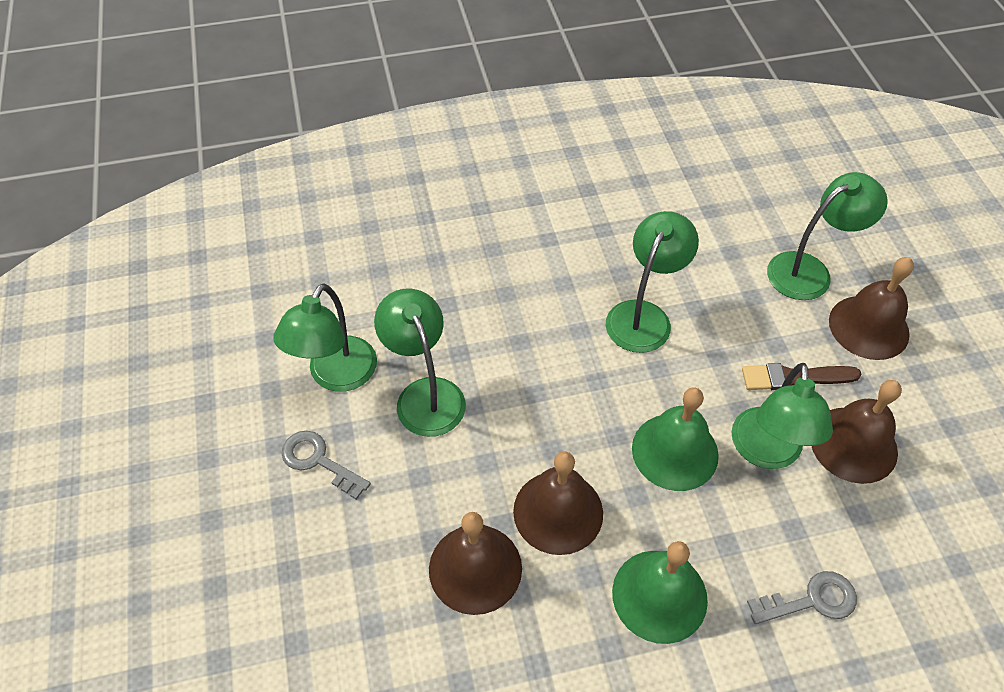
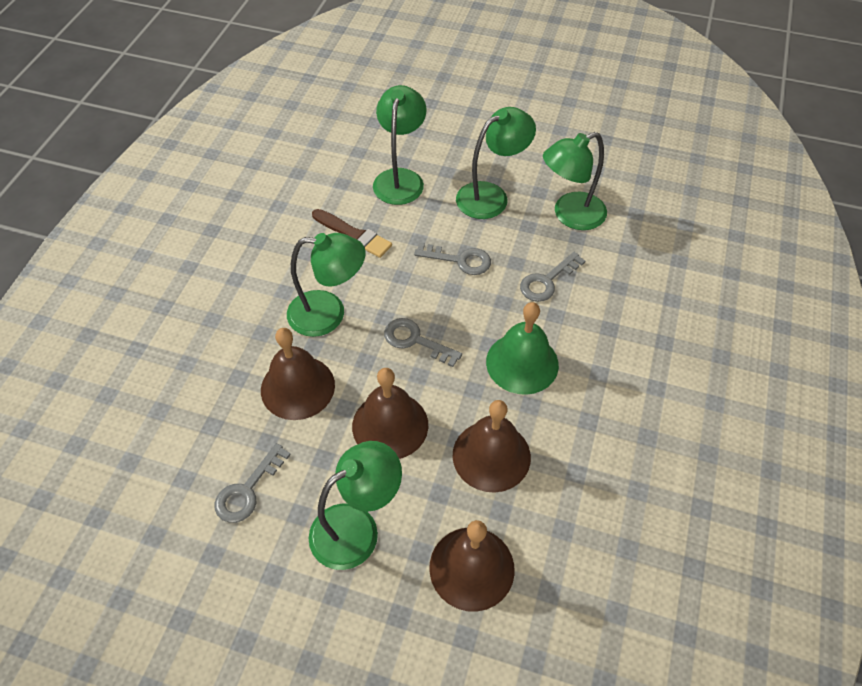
green bell: 2 -> 1
grey key: 2 -> 4

